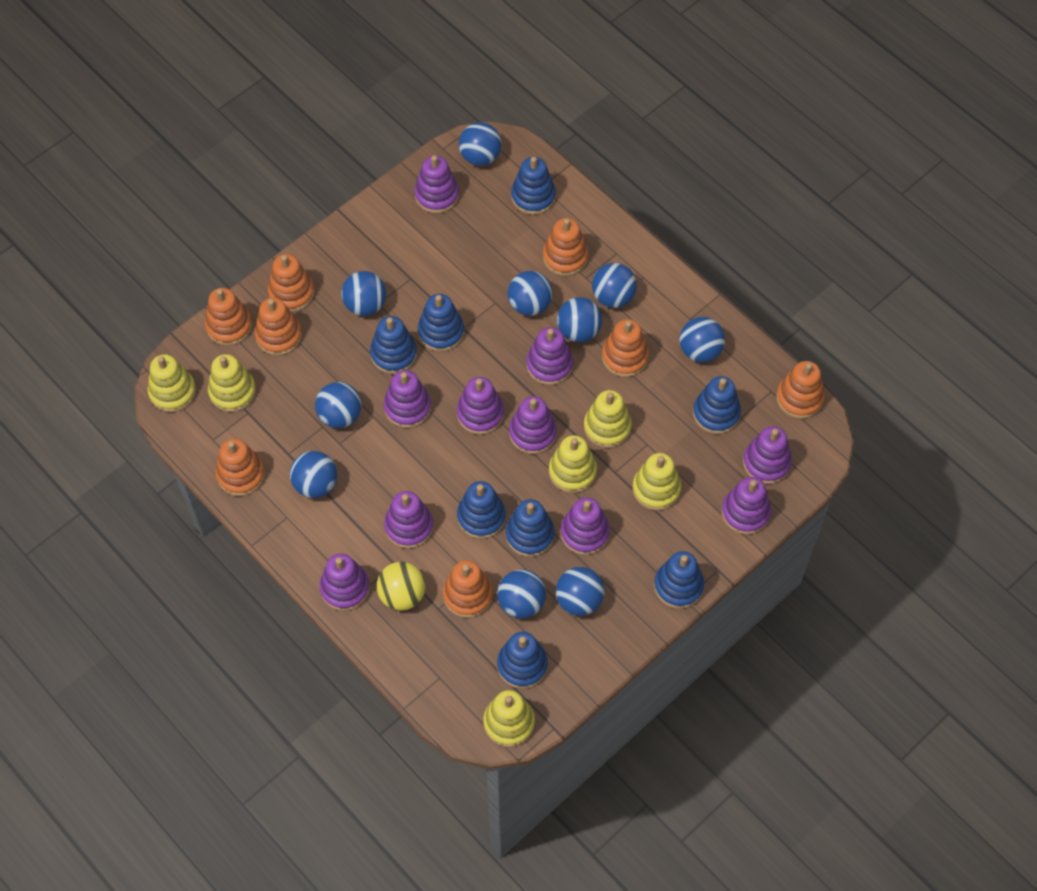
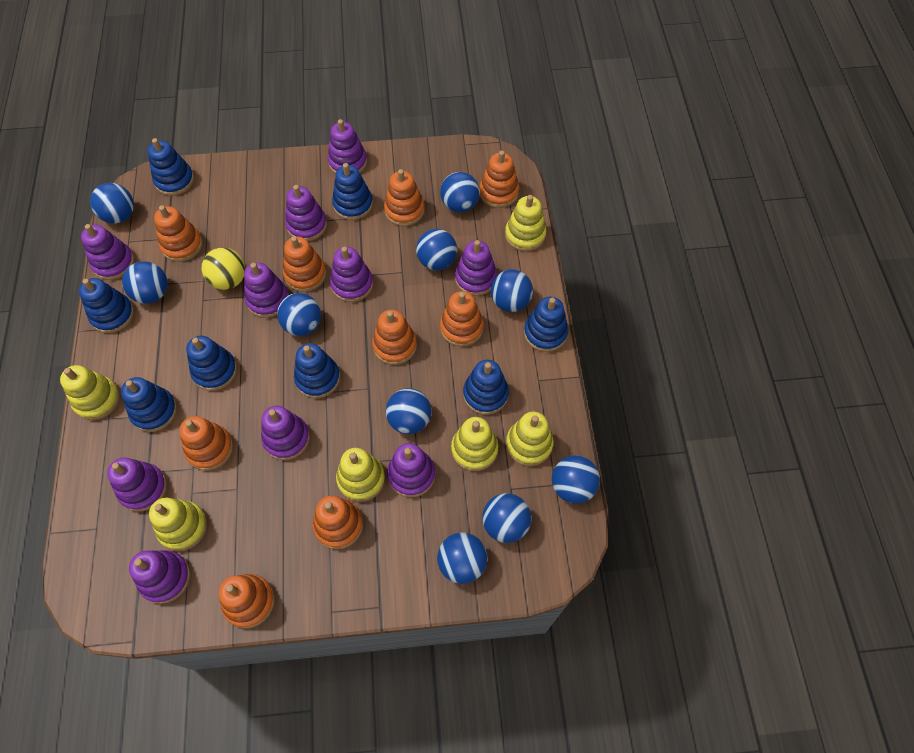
orange stacking toy: 8 -> 9

